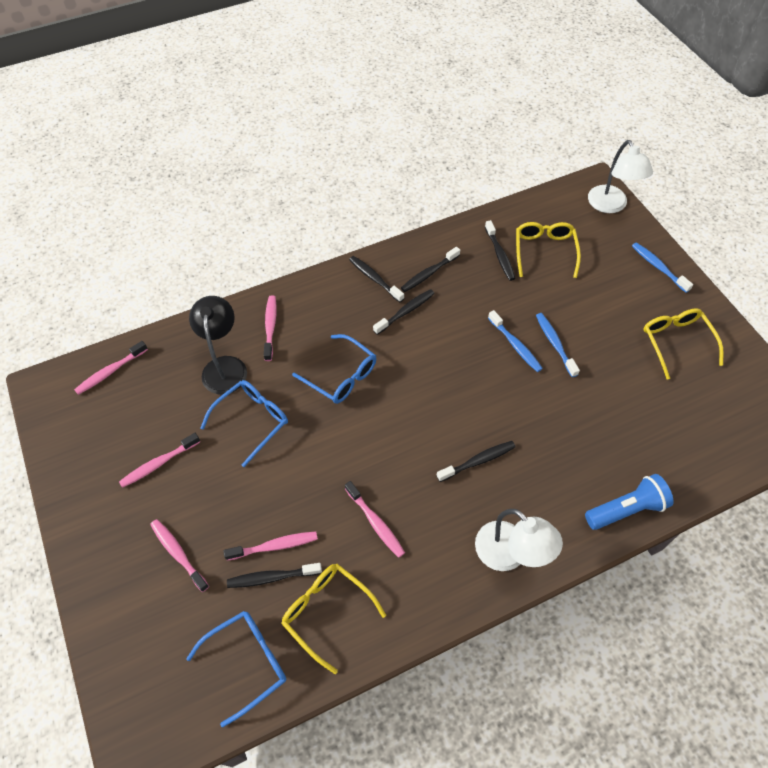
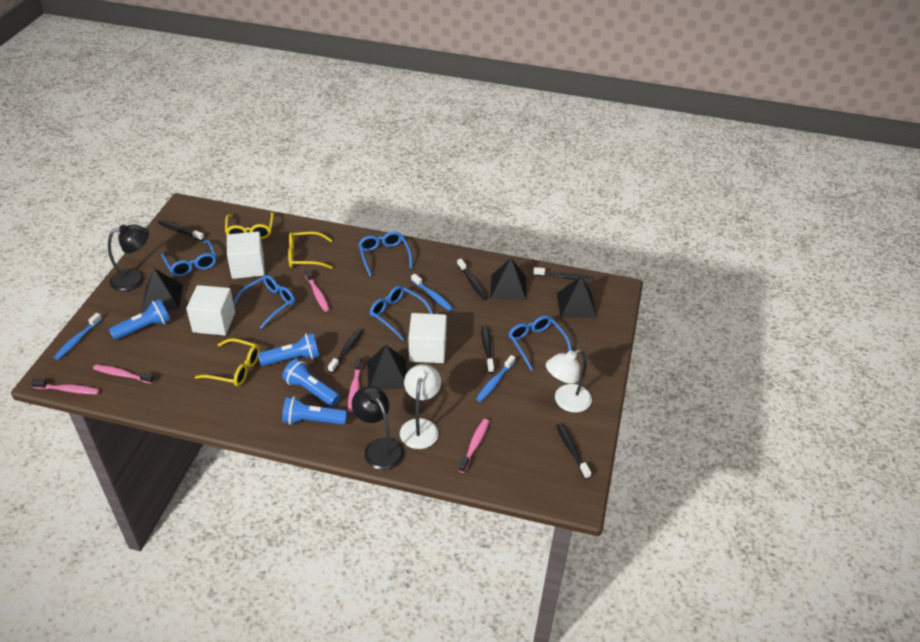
black lamp: 1 -> 2
black pyramid: 0 -> 4
blue flashlight: 1 -> 4
blue glasses: 3 -> 5
pink toothbrush: 6 -> 5
white cube: 0 -> 3

